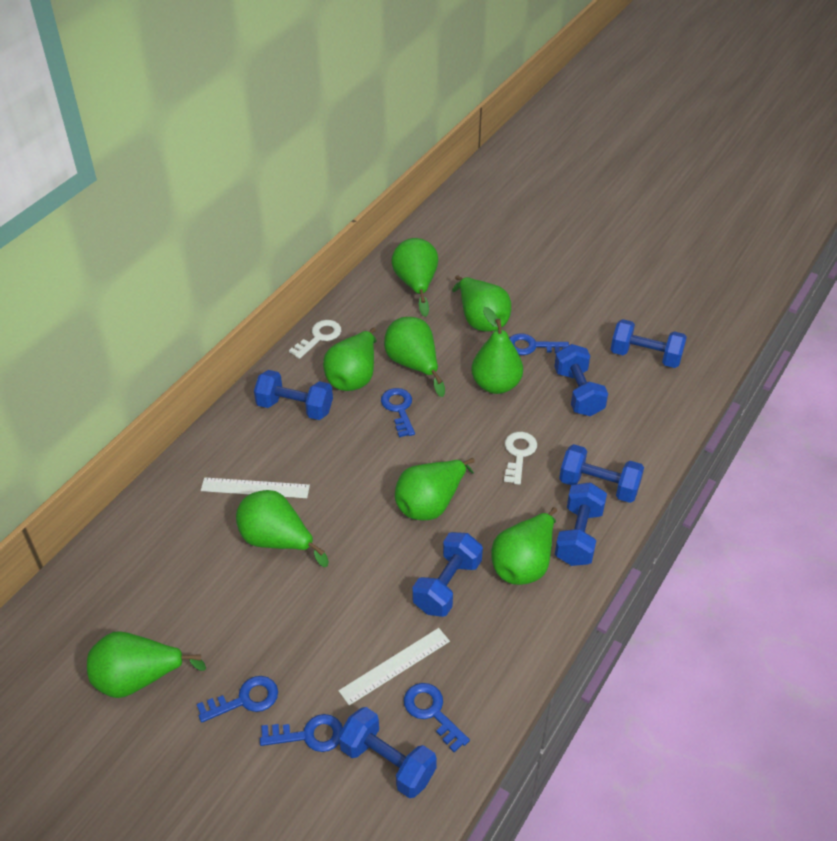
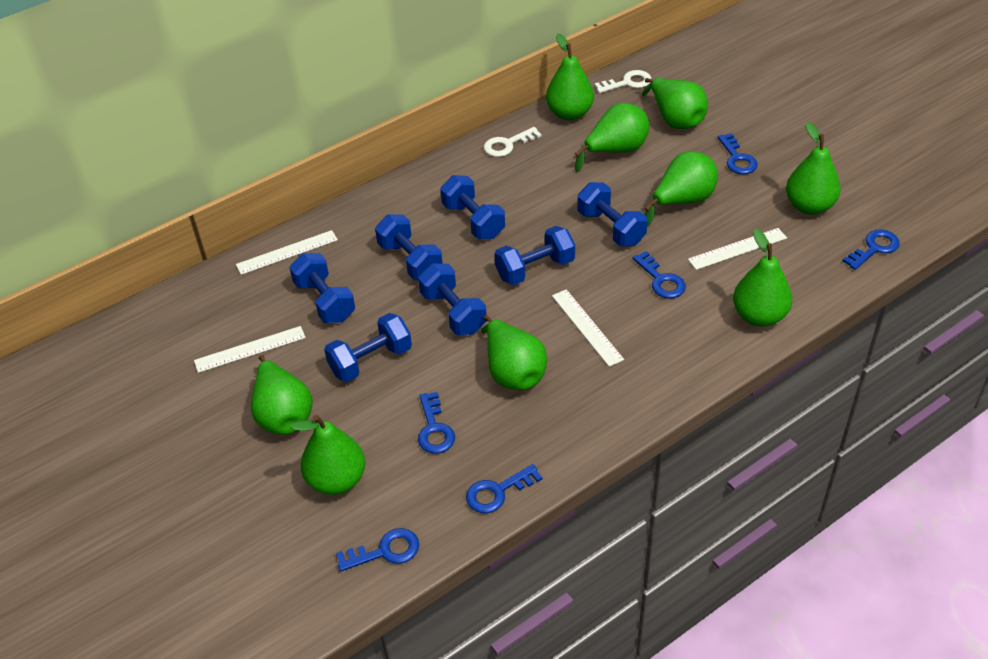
blue key: 5 -> 6
white ruler: 2 -> 4

